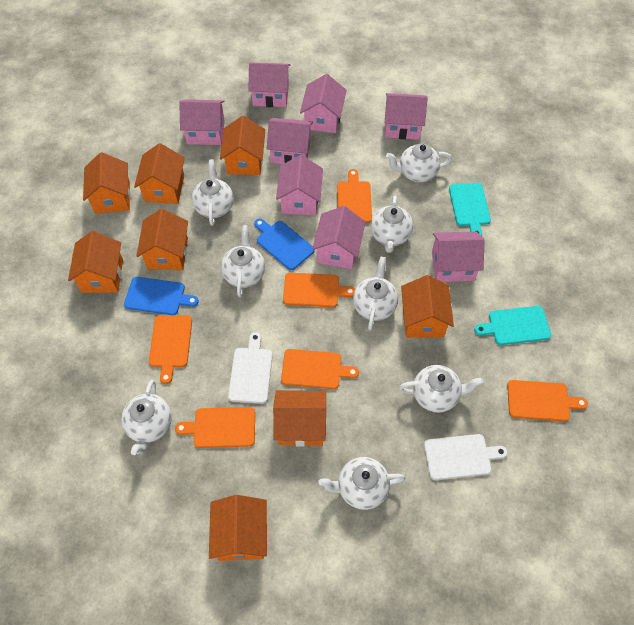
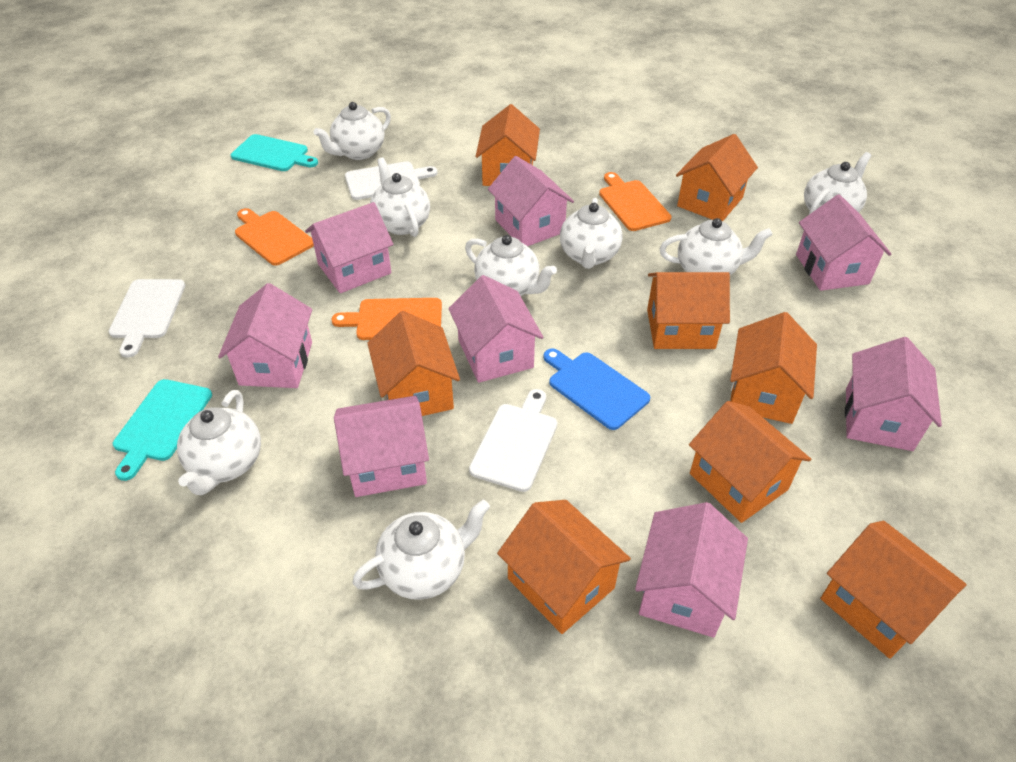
blue cutting board: 2 -> 1
orange cutting board: 6 -> 3
white cutting board: 2 -> 3

